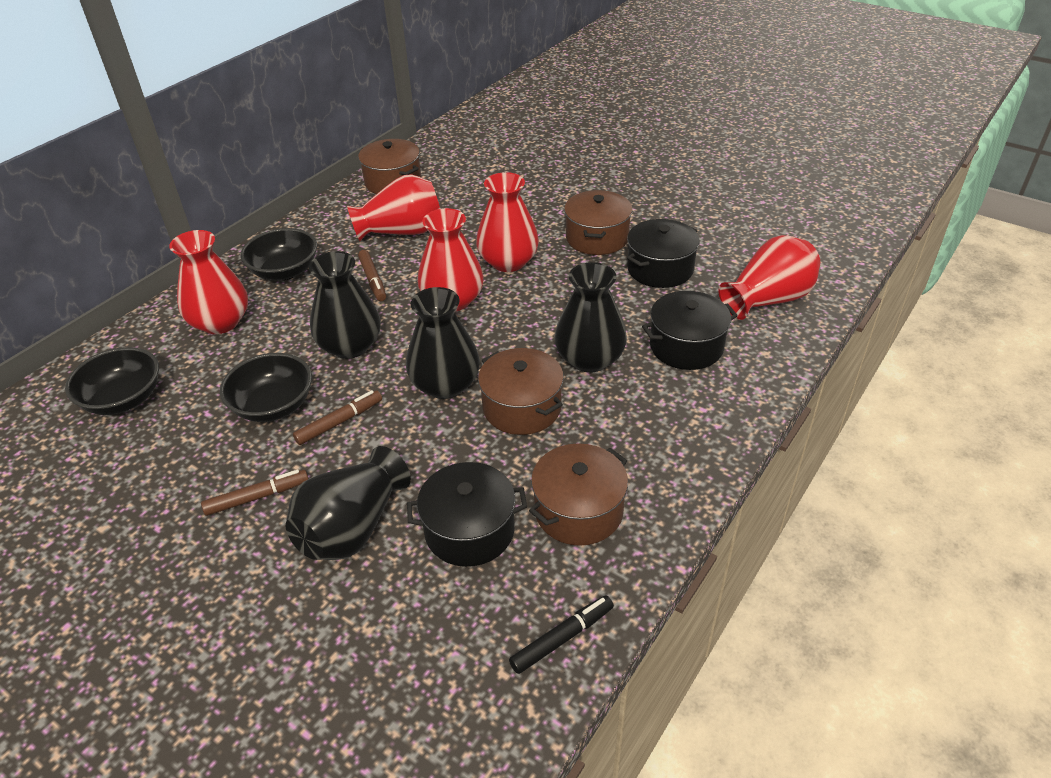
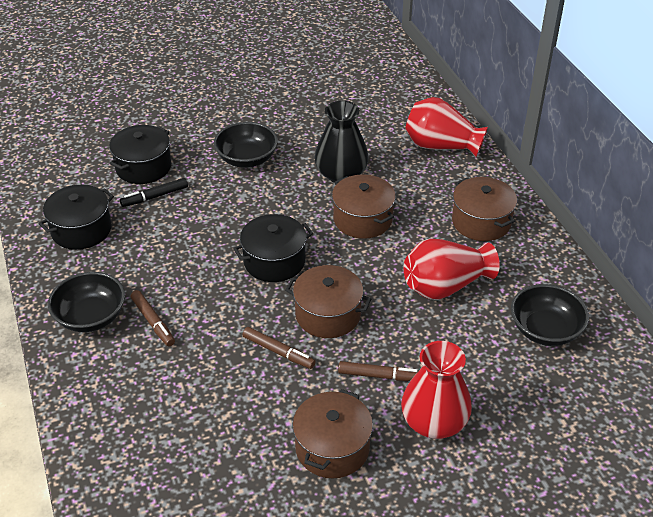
black vase: 4 -> 1
red vase: 5 -> 3

